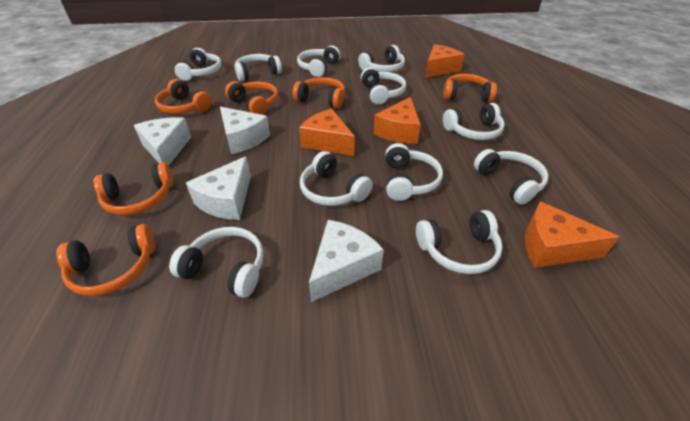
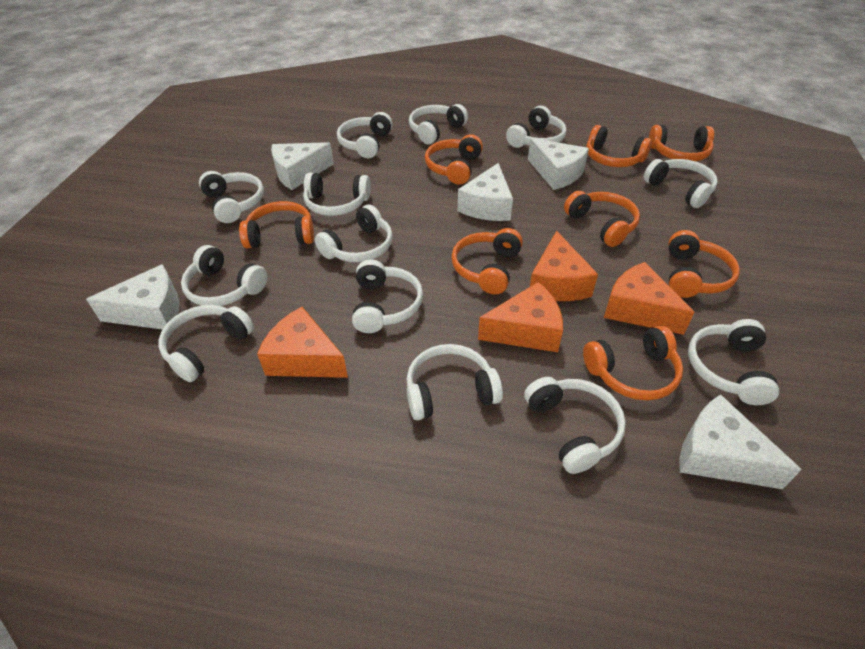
orange headphones: 6 -> 8
white cheese: 4 -> 5
white headphones: 11 -> 13

